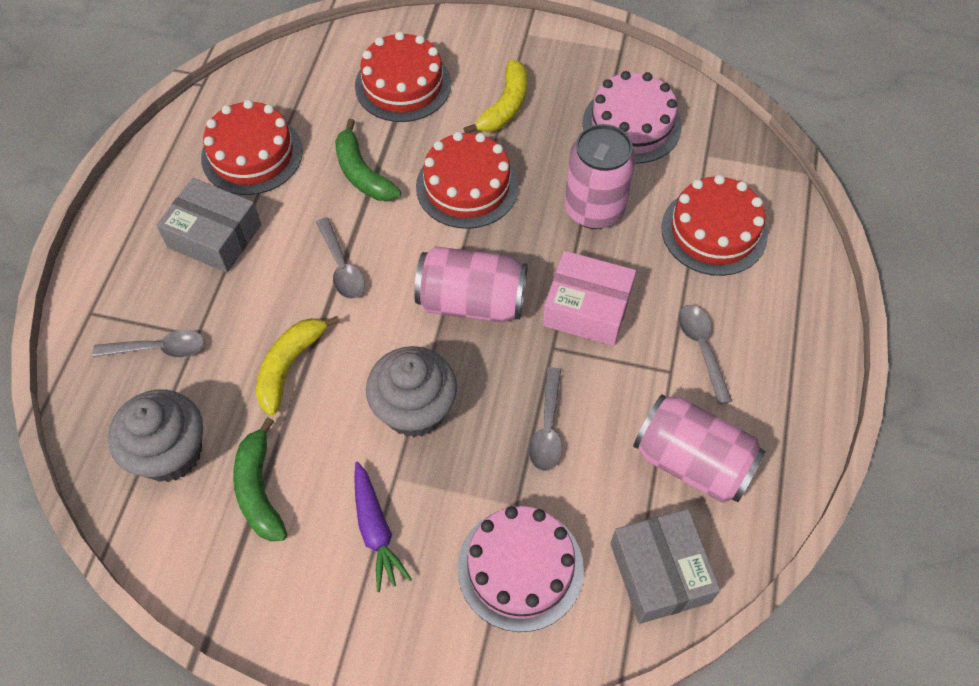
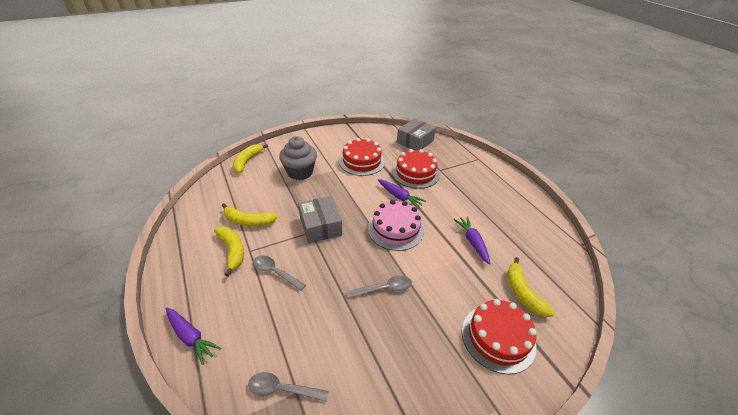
green banana: 2 -> 0
grey cupcake: 2 -> 1
grey spoon: 4 -> 3
pink box: 1 -> 0
pink cake: 2 -> 1
pink can: 3 -> 0
purple carrot: 1 -> 3
red cake: 4 -> 3
yellow banana: 2 -> 4

